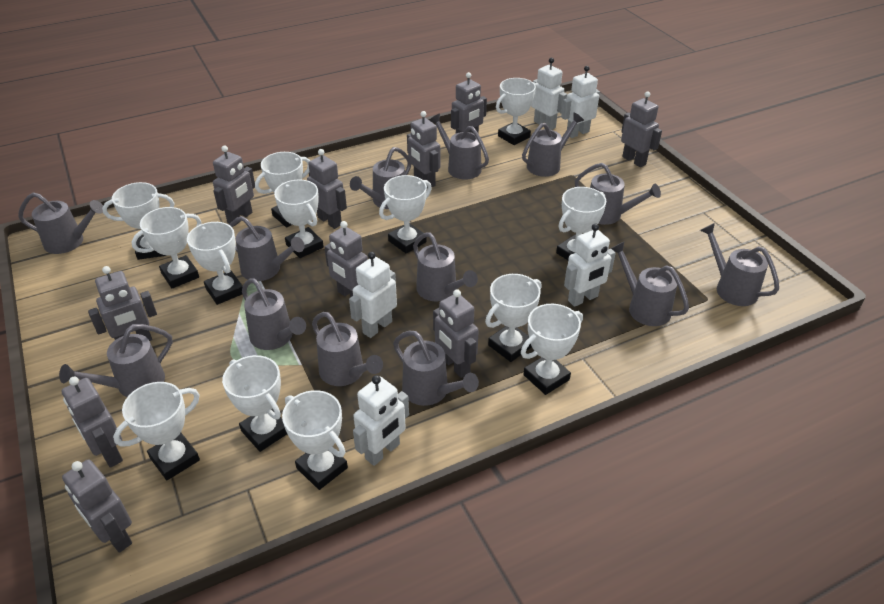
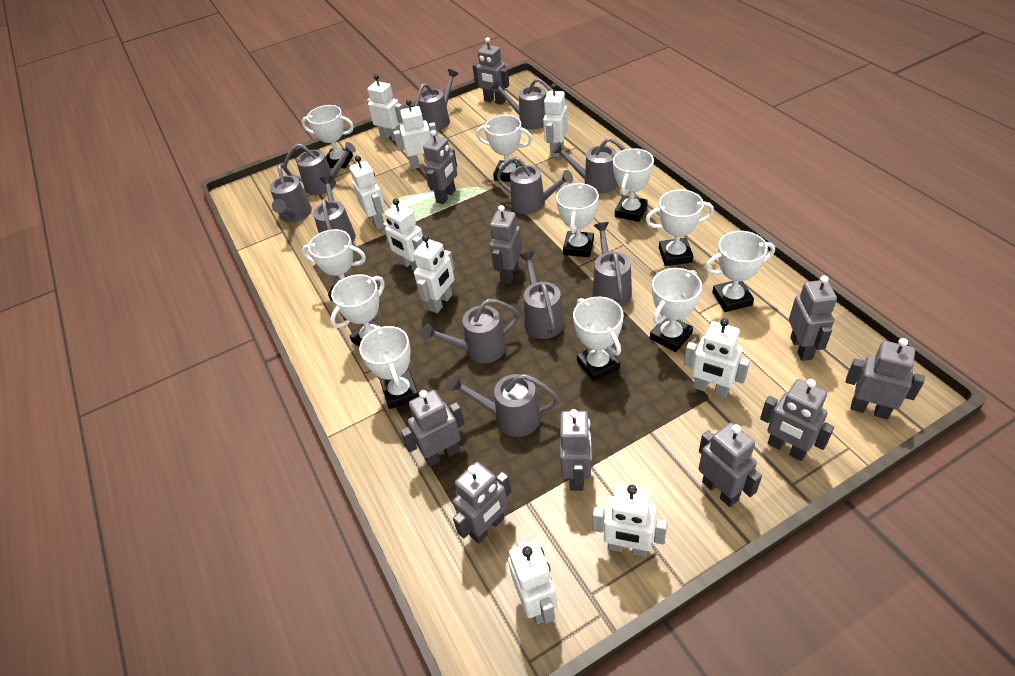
grey watering can: 13 -> 11
white robot: 5 -> 9
white trophy: 13 -> 11

